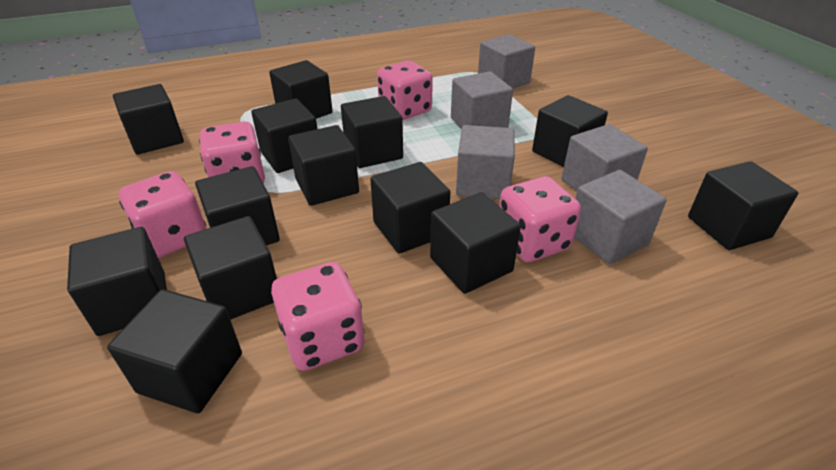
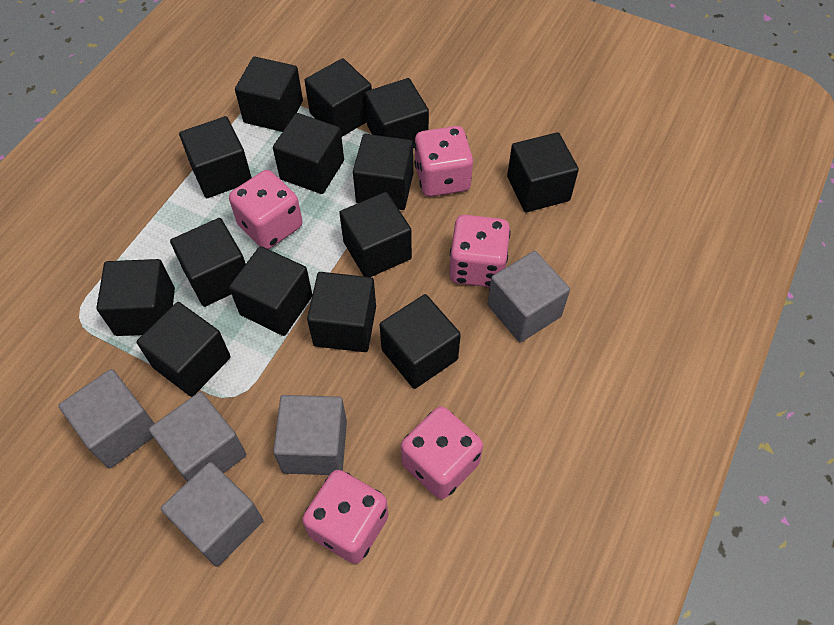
black cube: 13 -> 14

